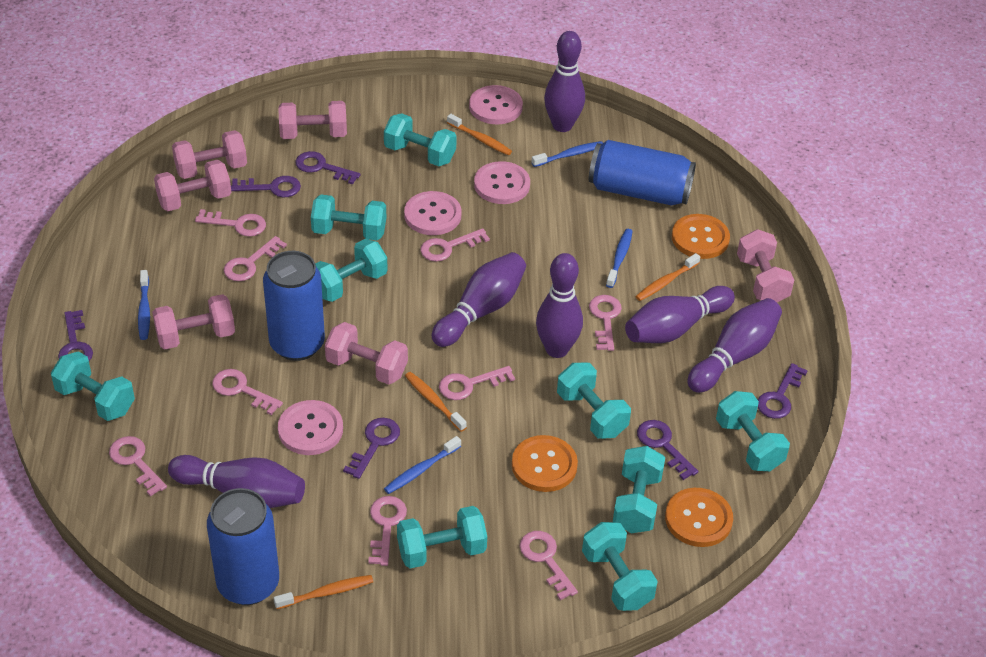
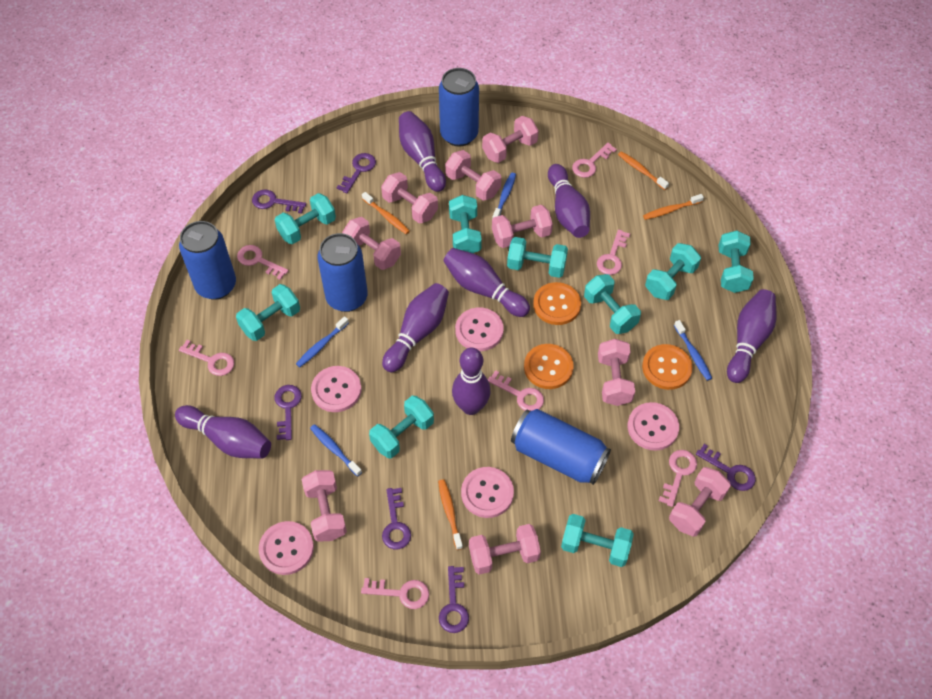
blue can: 3 -> 4
pink button: 4 -> 5
pink dumbbell: 6 -> 9
pink key: 9 -> 7
purple bowling pin: 6 -> 7

